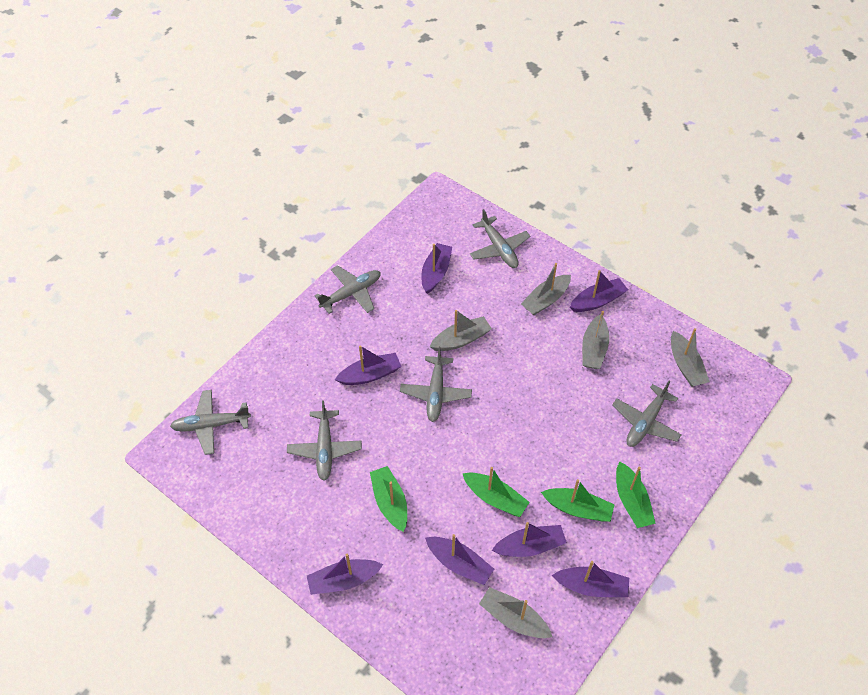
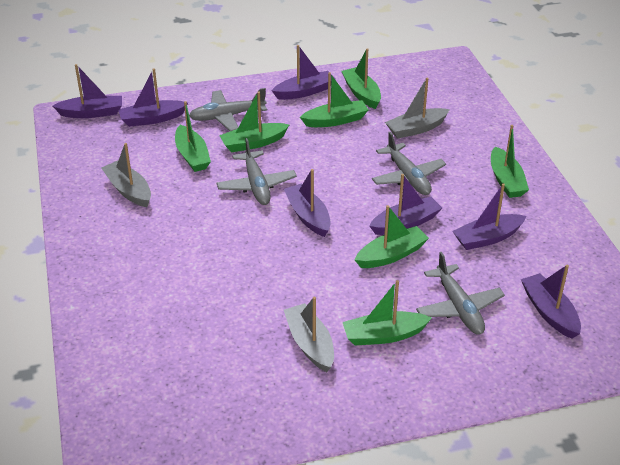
green boat: 4 -> 7
grey boat: 5 -> 3
grey plane: 6 -> 4

